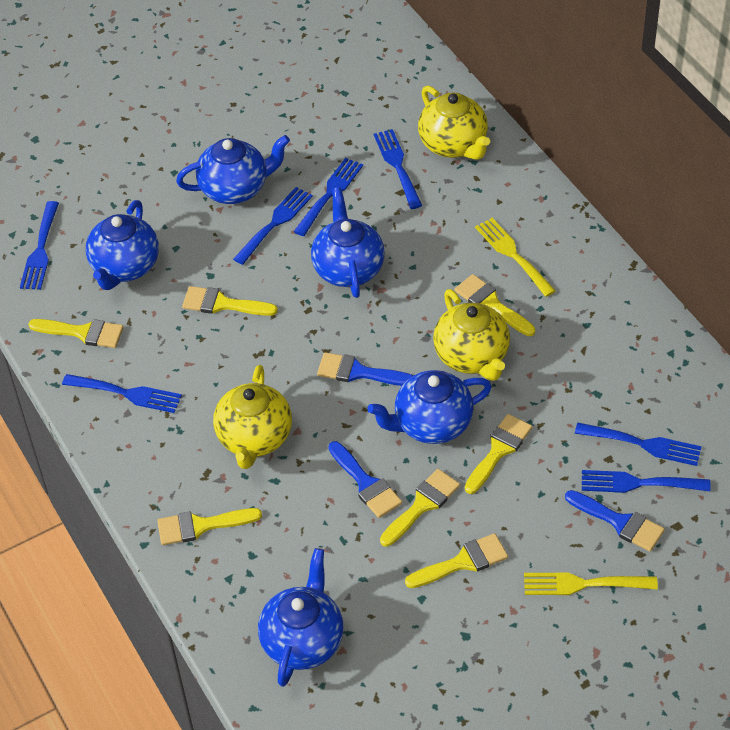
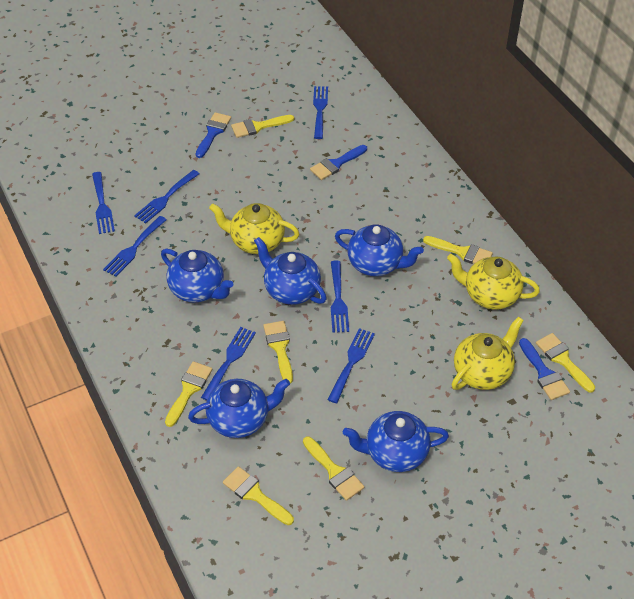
yellow fork: 2 -> 0

